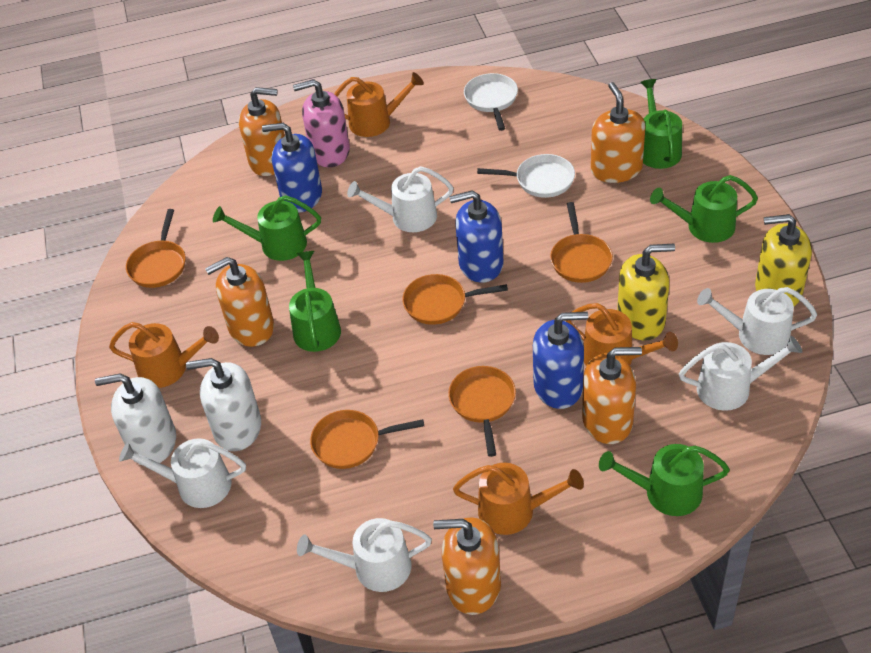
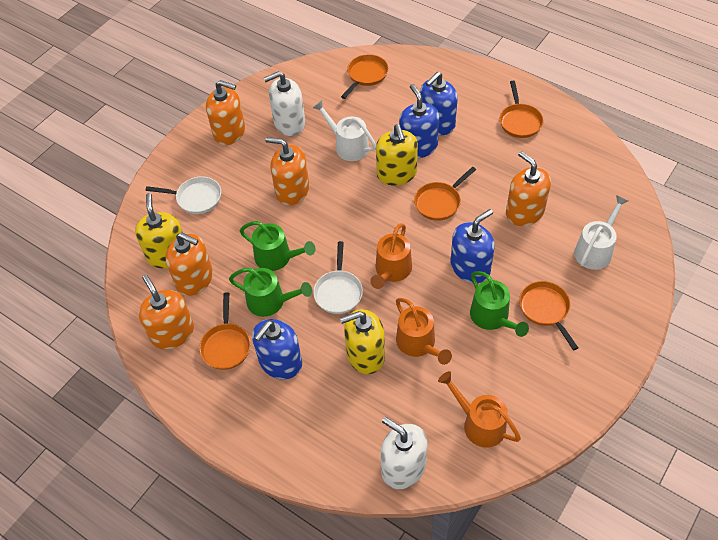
blue soap dispenser: 3 -> 4
green watering can: 5 -> 3
orange watering can: 4 -> 3
pink soap dispenser: 1 -> 0
white watering can: 5 -> 2
yellow soap dispenser: 2 -> 3

